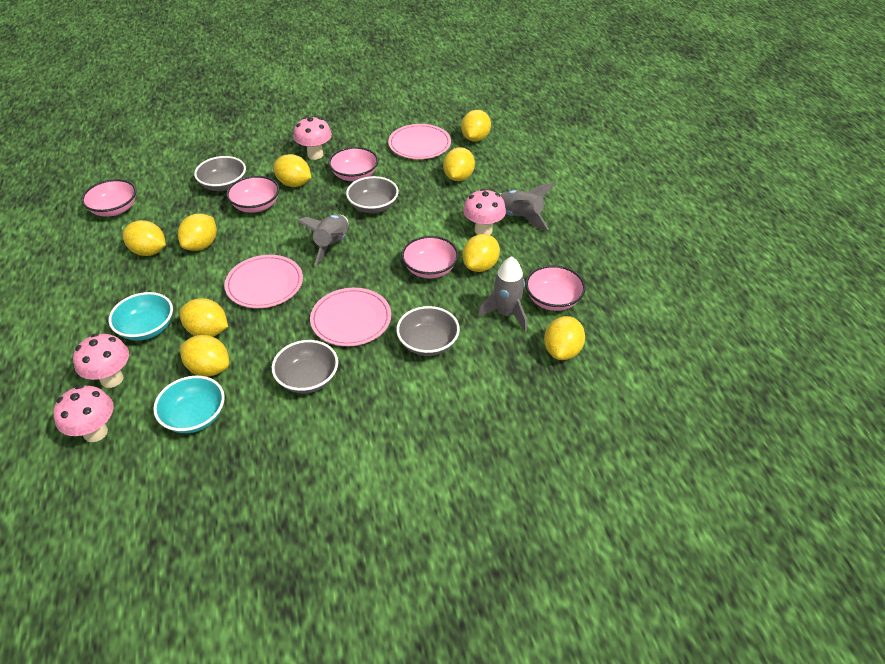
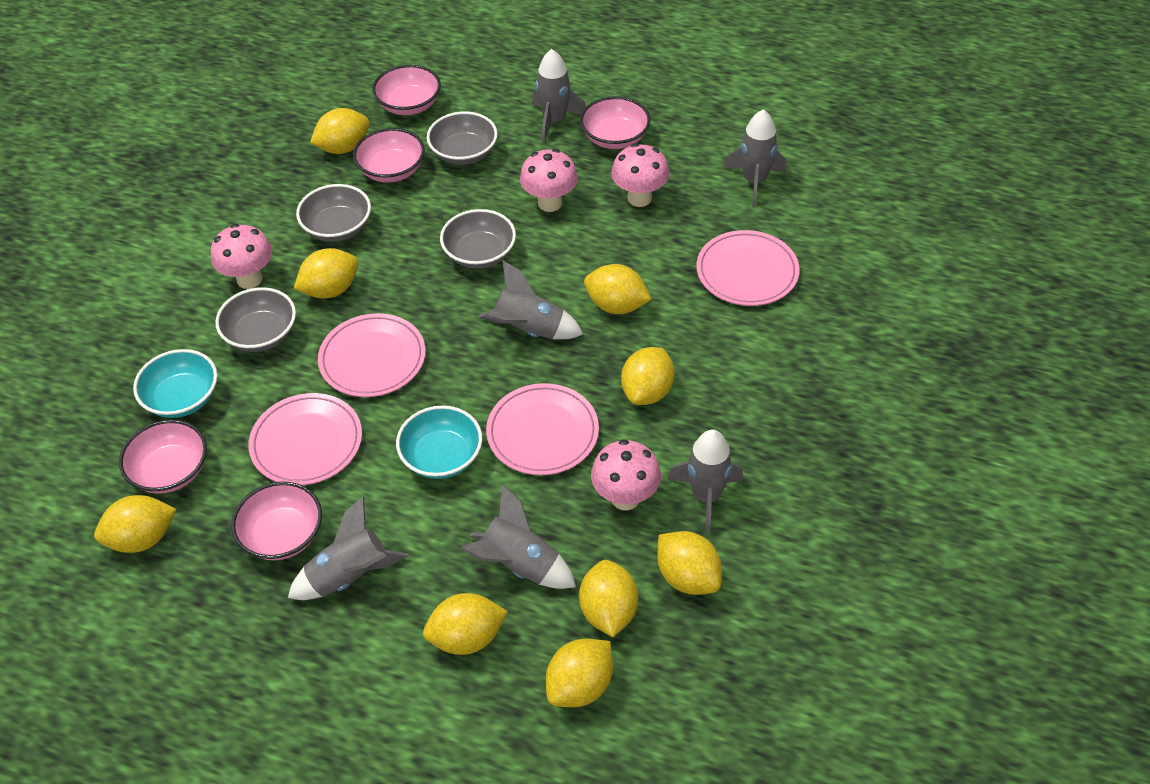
grey rocket: 3 -> 6
pink plate: 3 -> 4

